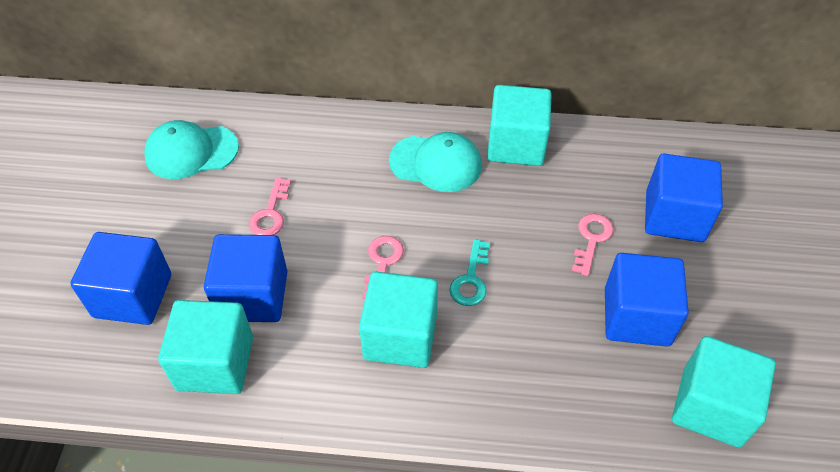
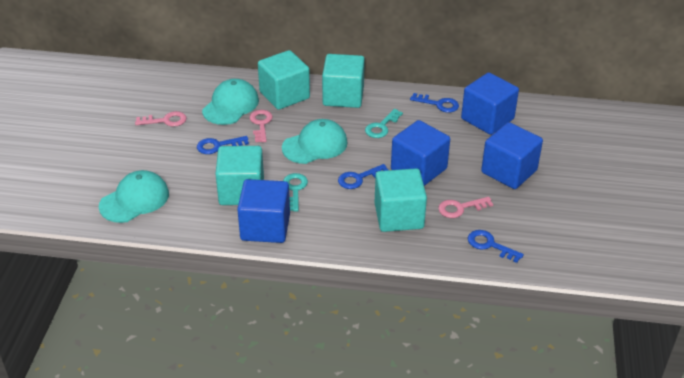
blue key: 0 -> 4
turquoise cap: 2 -> 3
turquoise key: 1 -> 2

